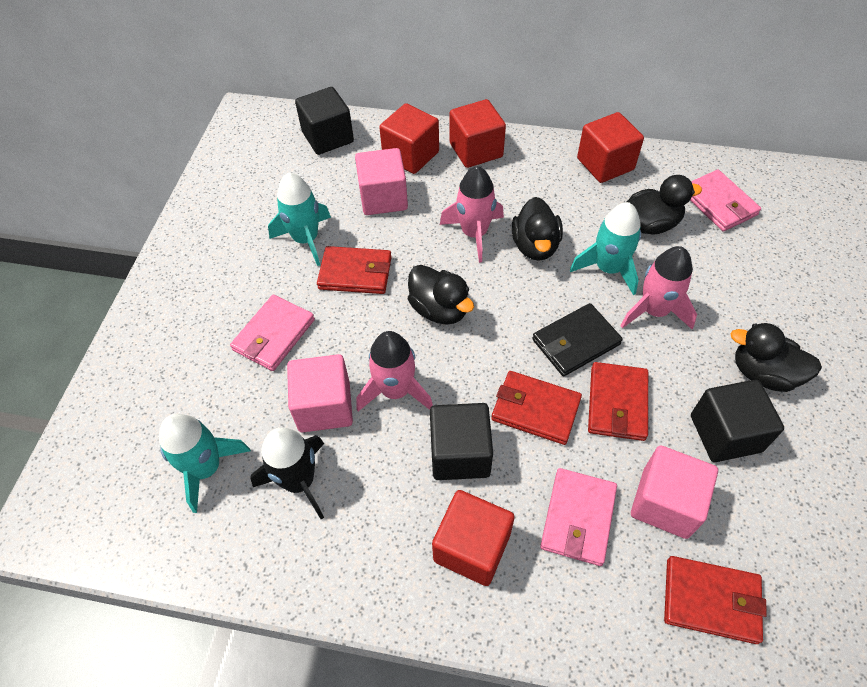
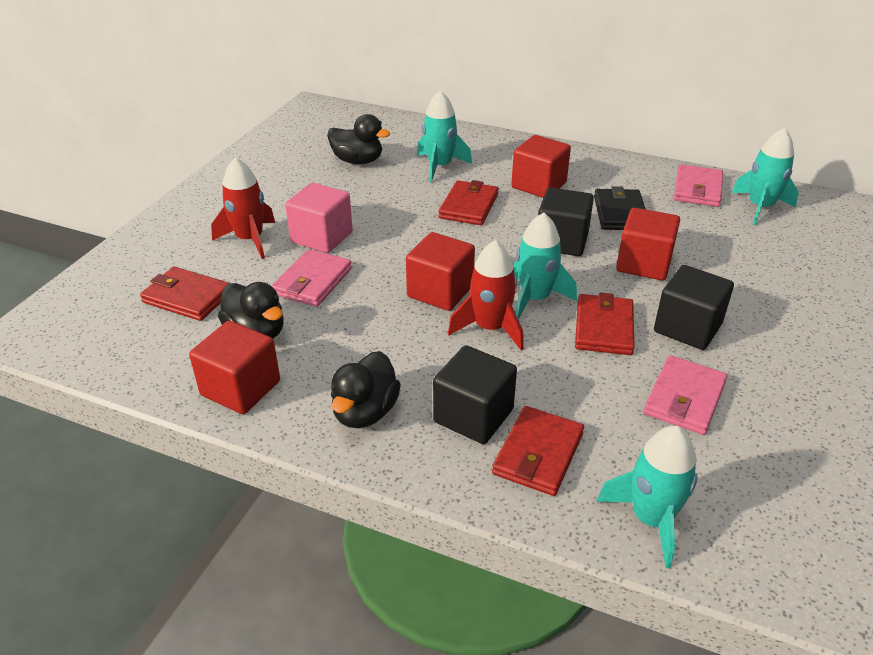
black duck: 4 -> 3
black rocket: 1 -> 0
pink cube: 3 -> 1
pink rocket: 3 -> 0
red rocket: 0 -> 2
turquoise rocket: 3 -> 4

